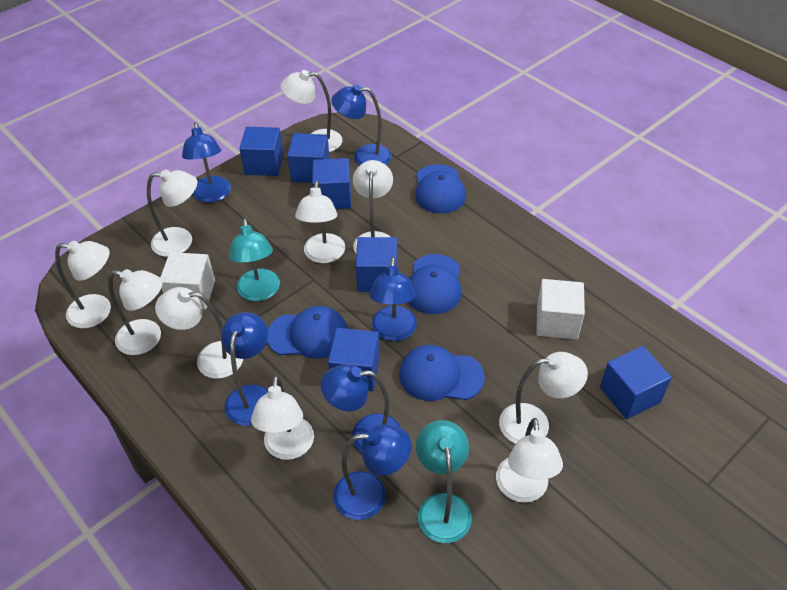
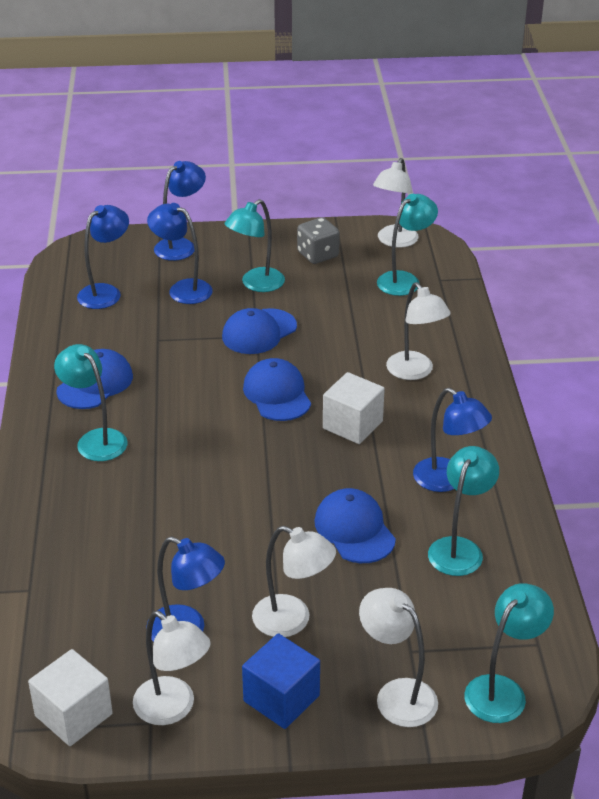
blue cube: 6 -> 1
blue lamp: 6 -> 5
grey dice: 0 -> 1
turquoise lamp: 2 -> 5
white lamp: 10 -> 5

